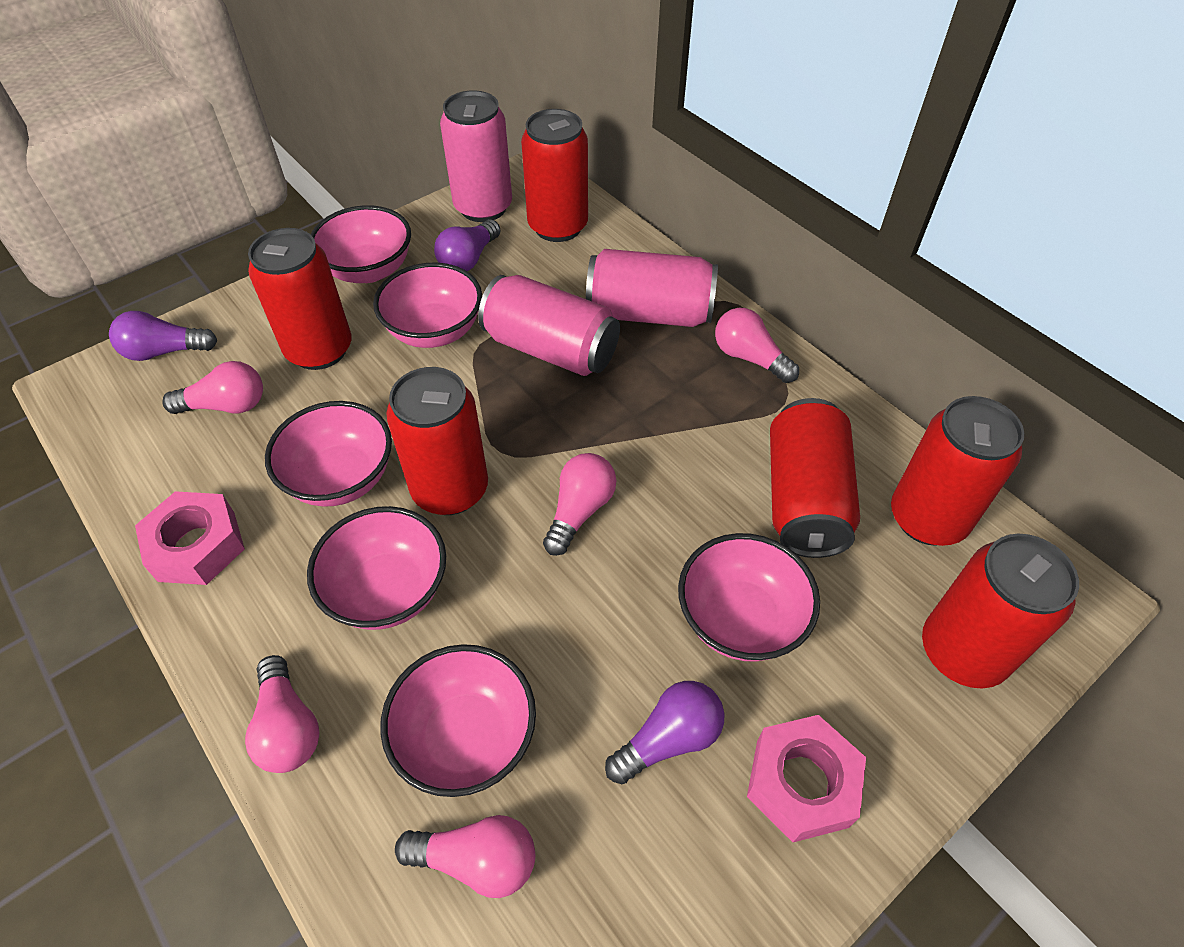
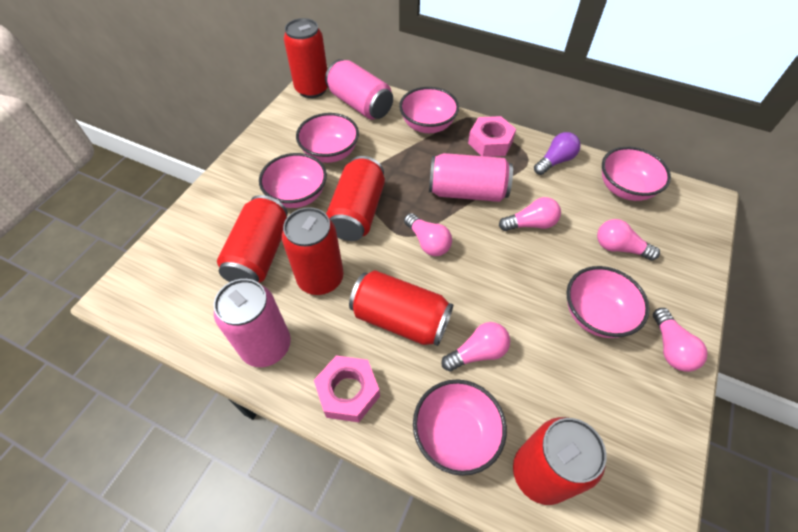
purple light bulb: 3 -> 1

